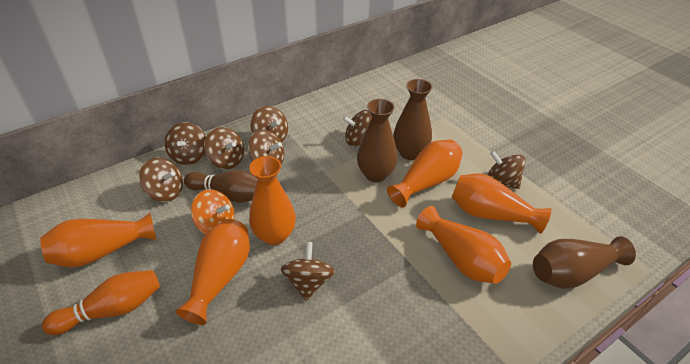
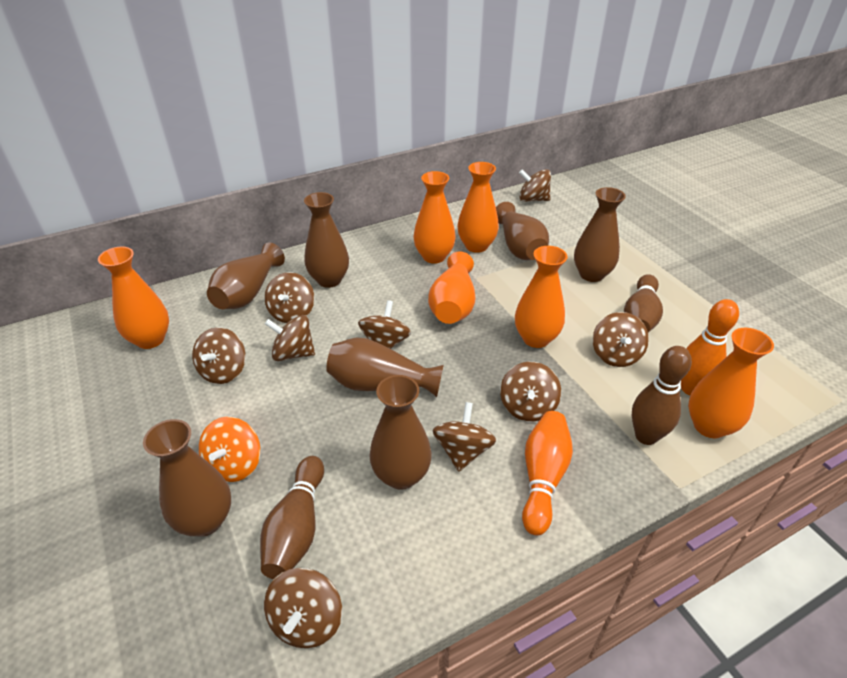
brown bowling pin: 1 -> 3
brown spinning top: 8 -> 9
brown vase: 3 -> 7
orange bowling pin: 1 -> 2

